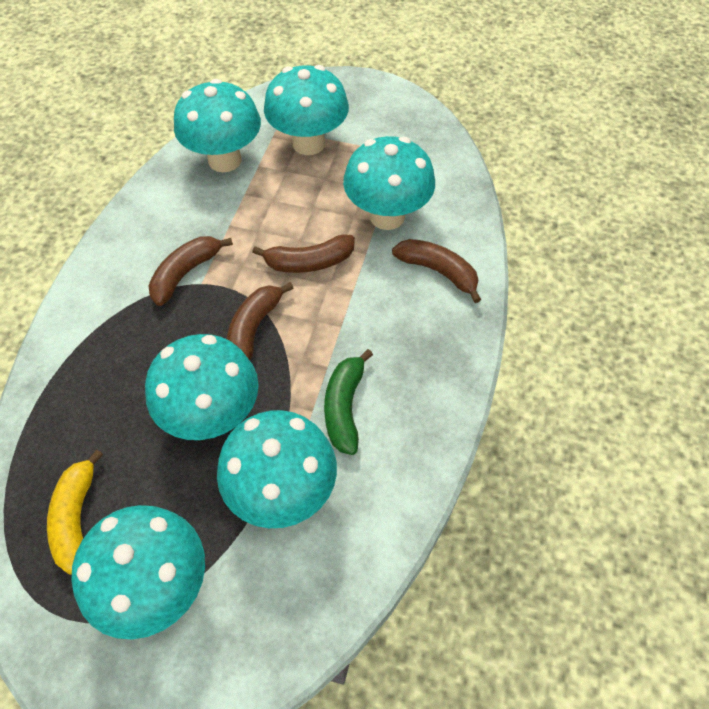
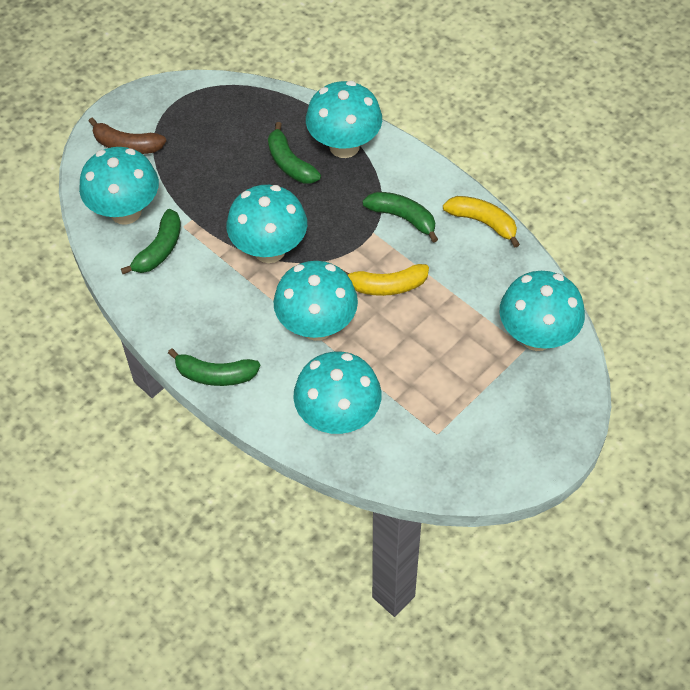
brown banana: 4 -> 1
green banana: 1 -> 4
yellow banana: 1 -> 2

